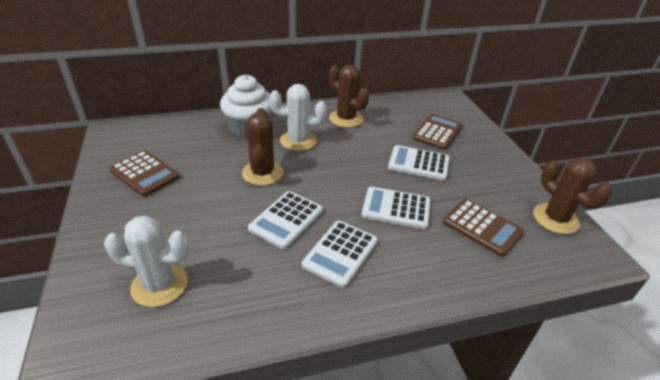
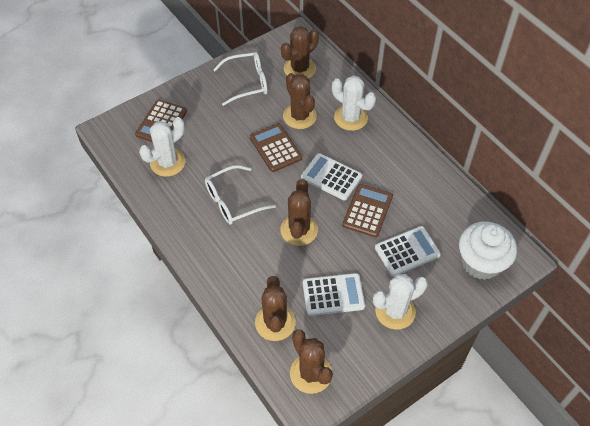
brown cactus: 3 -> 5
white cactus: 2 -> 3
white calculator: 4 -> 3
white glasses: 0 -> 2

